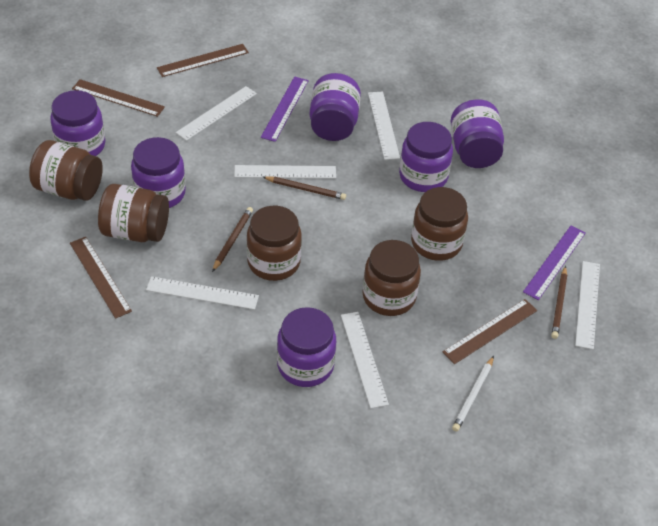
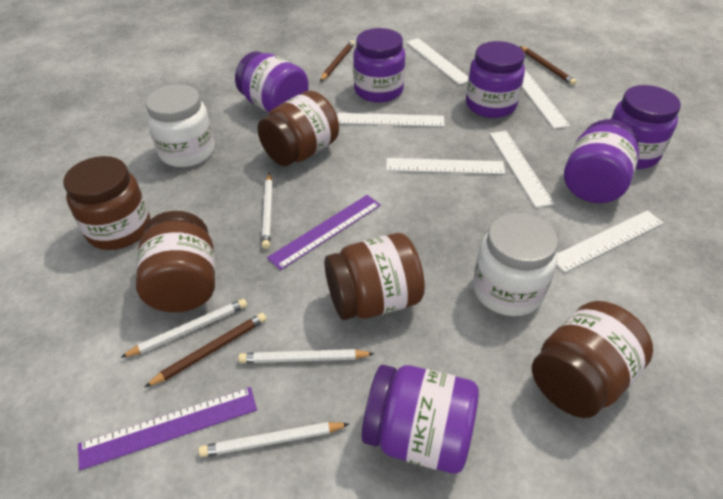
brown ruler: 4 -> 0
white jar: 0 -> 2
white pencil: 1 -> 4

